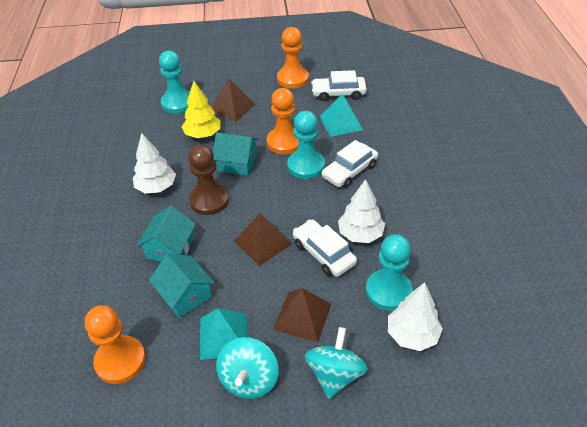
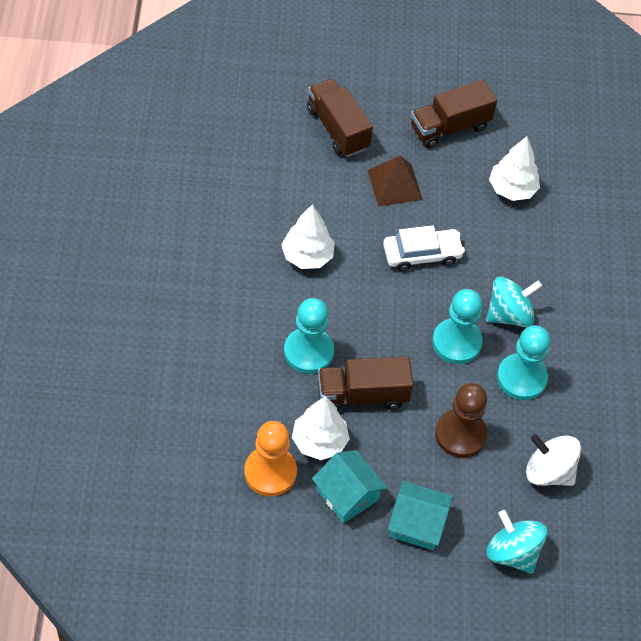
brown pyramid: 3 -> 1
brown truck: 0 -> 3
orange pawn: 3 -> 1
turquoise house: 3 -> 2
turquoise pyramid: 2 -> 0
white car: 3 -> 1
white spinning top: 0 -> 1
yellow tree: 1 -> 0

